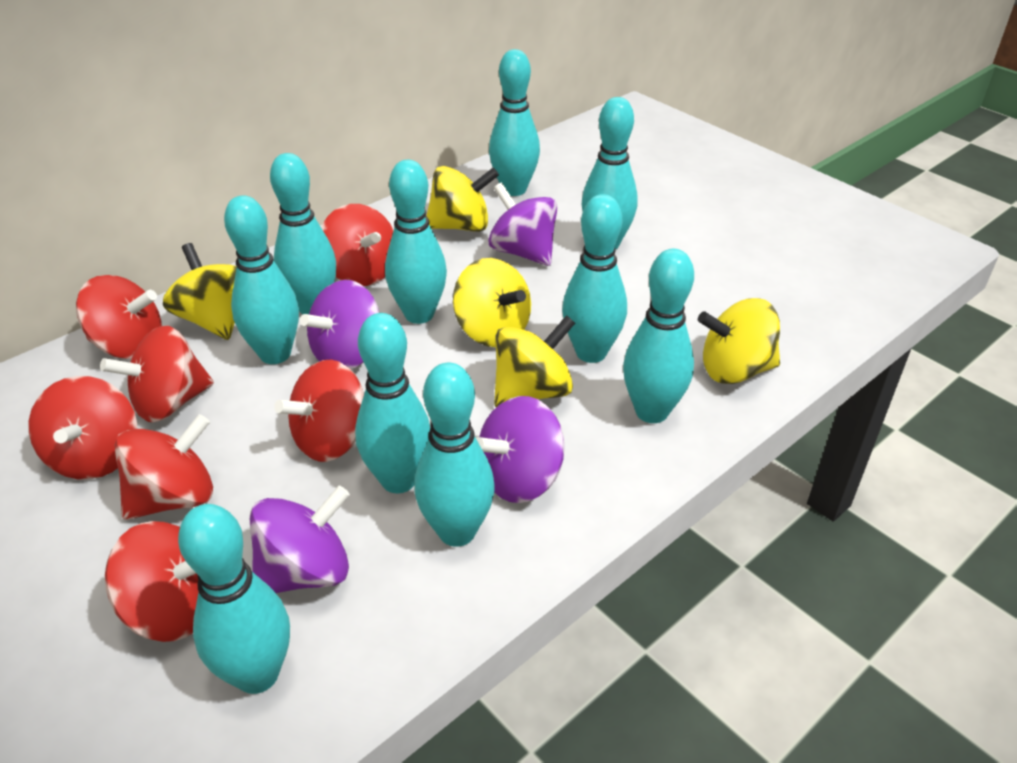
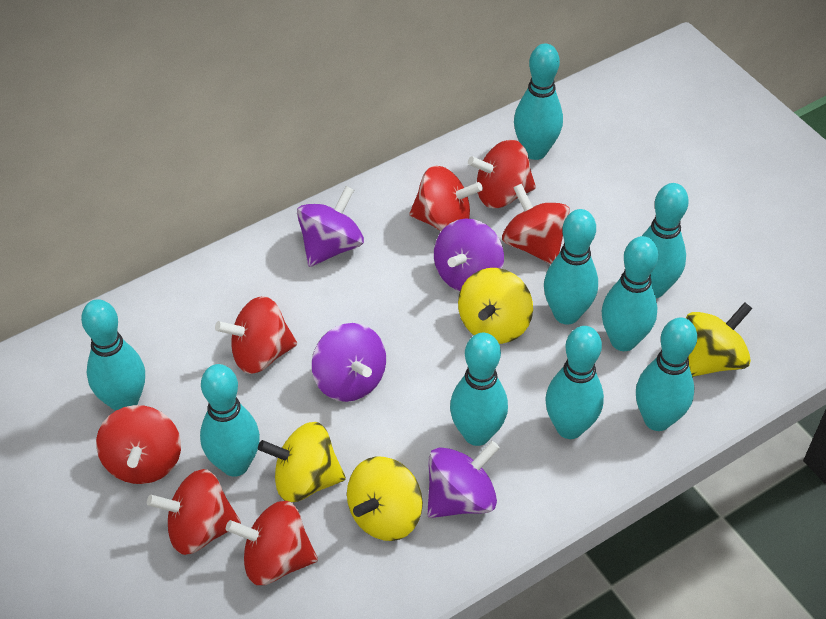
turquoise bowling pin: 10 -> 9
yellow spinning top: 5 -> 4

